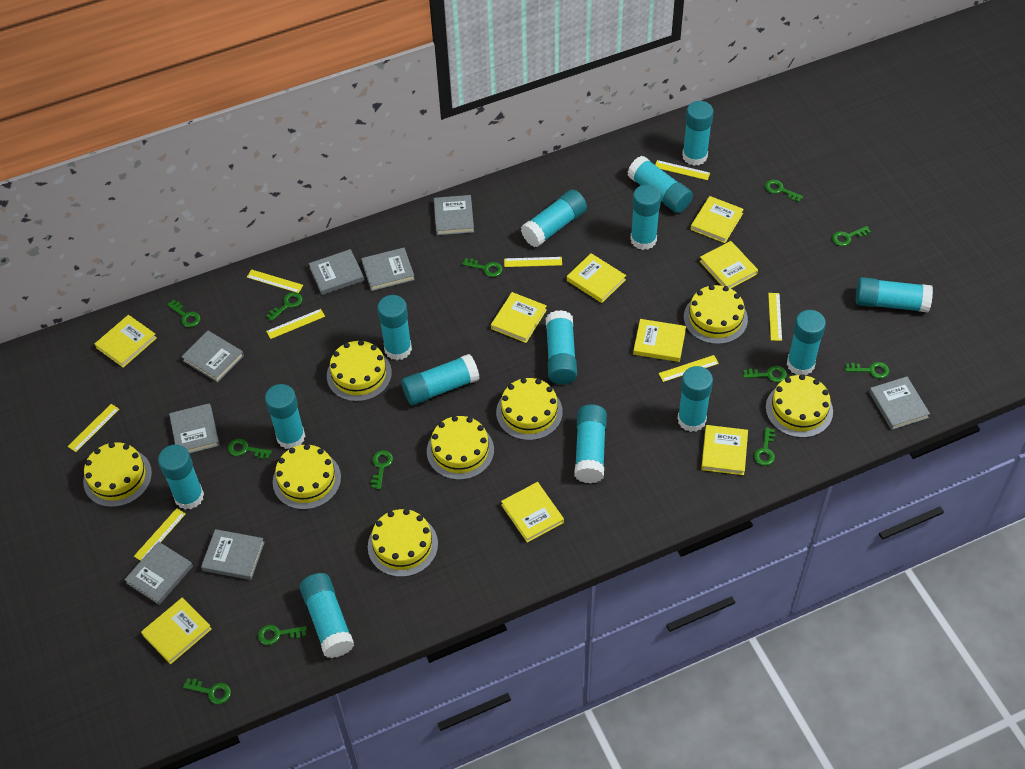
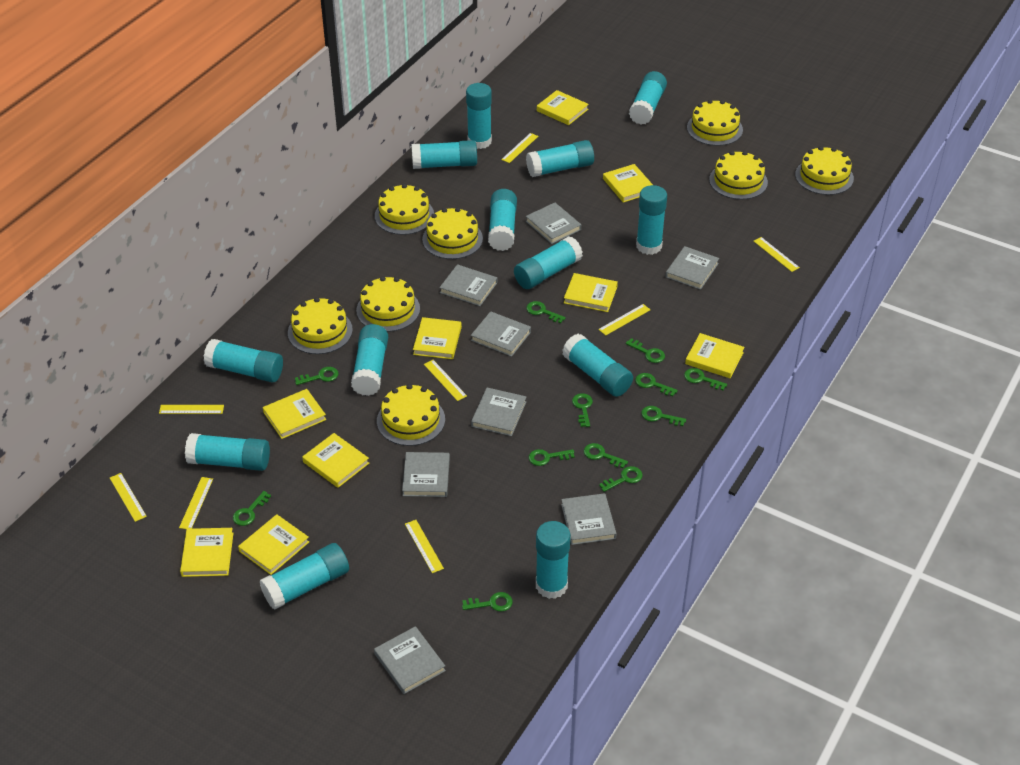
turquoise glue stick: 14 -> 13

